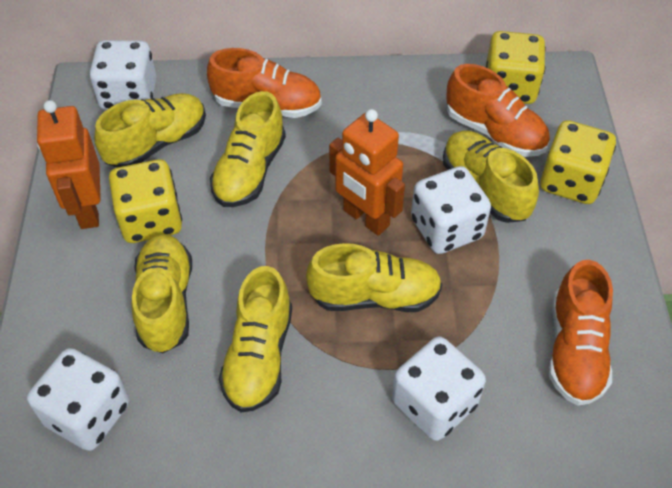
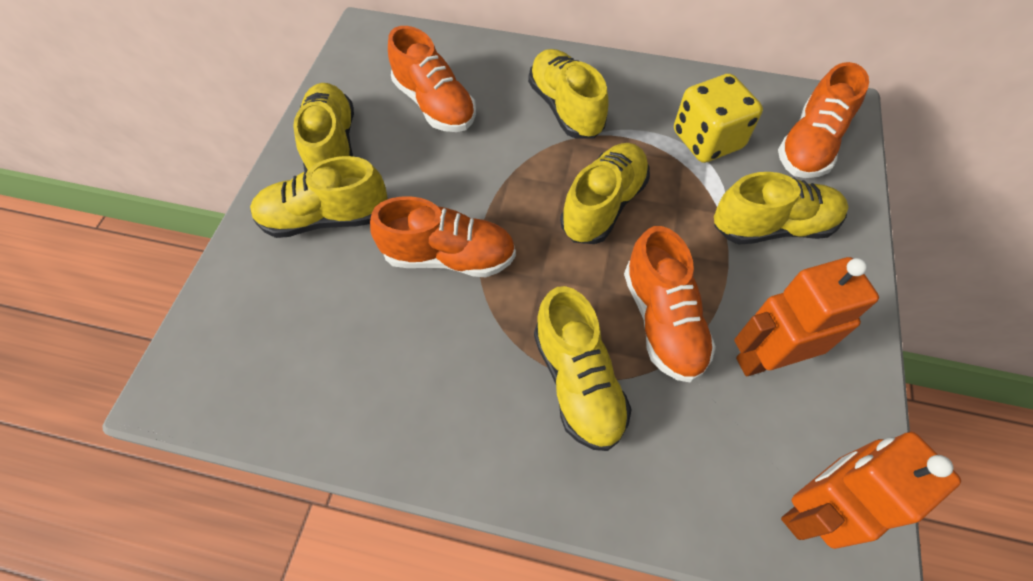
orange shoe: 3 -> 4
white dice: 4 -> 0
yellow dice: 3 -> 1

